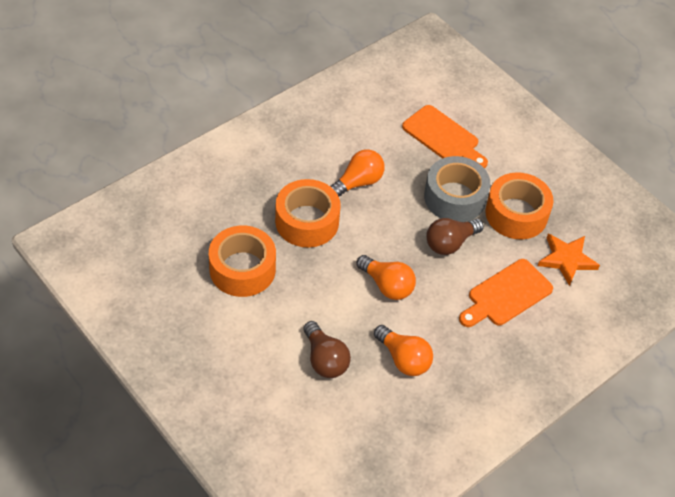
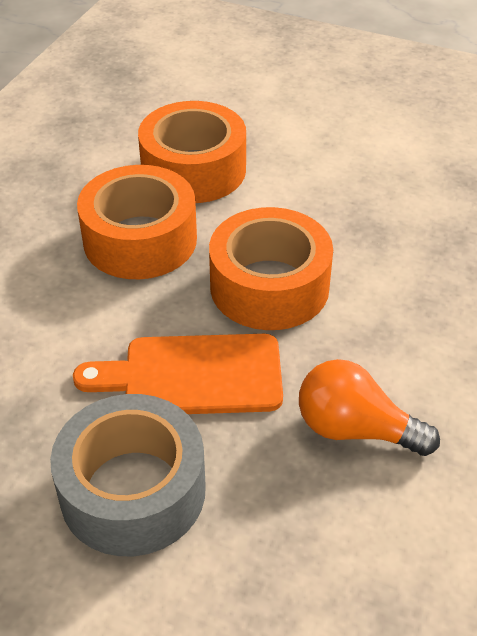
brown light bulb: 2 -> 0
orange cutting board: 2 -> 1
orange light bulb: 3 -> 1
orange star: 1 -> 0

